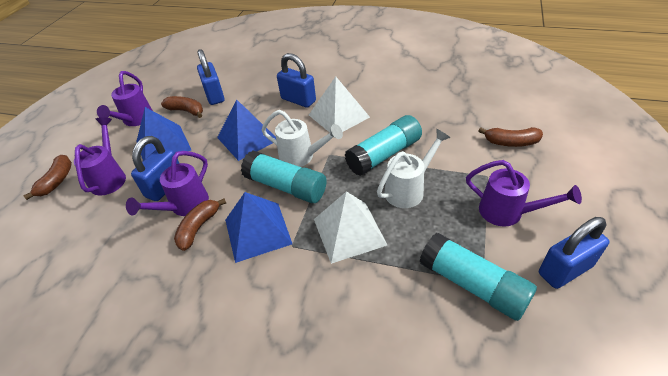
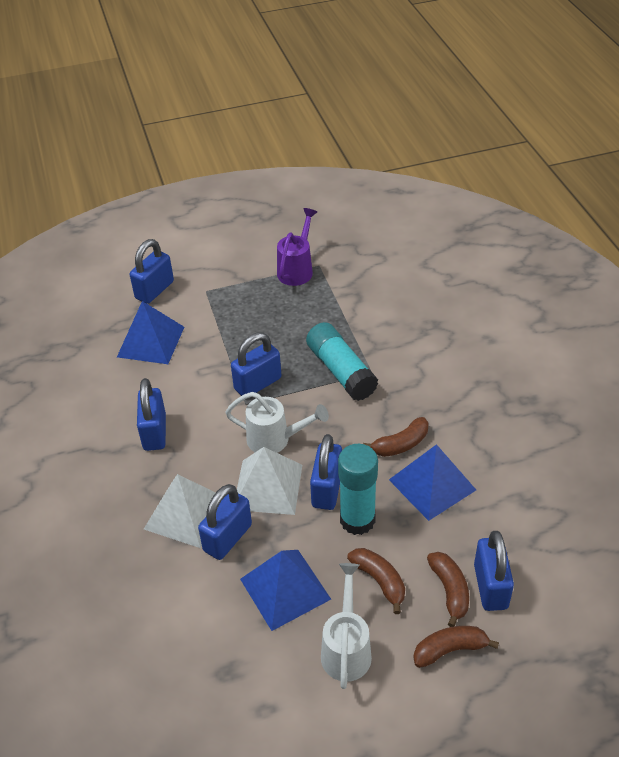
blue padlock: 4 -> 6
purple watering can: 4 -> 1
turquoise glue stick: 3 -> 2

